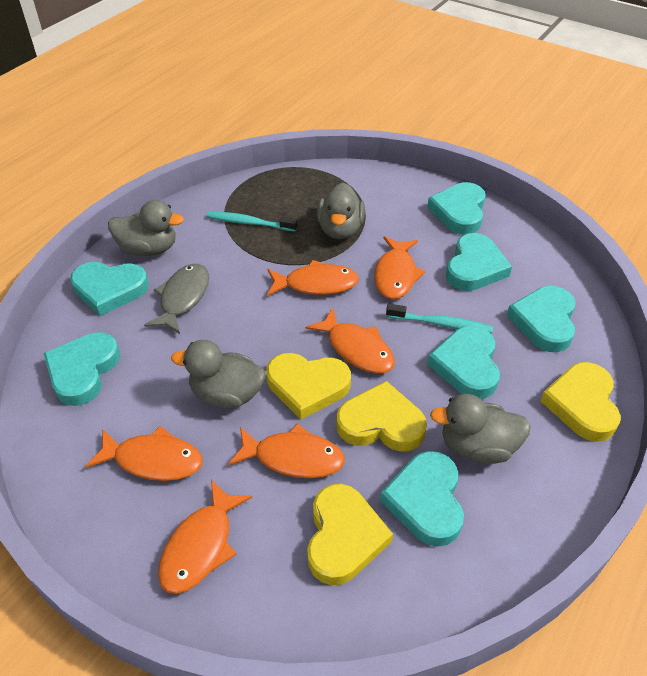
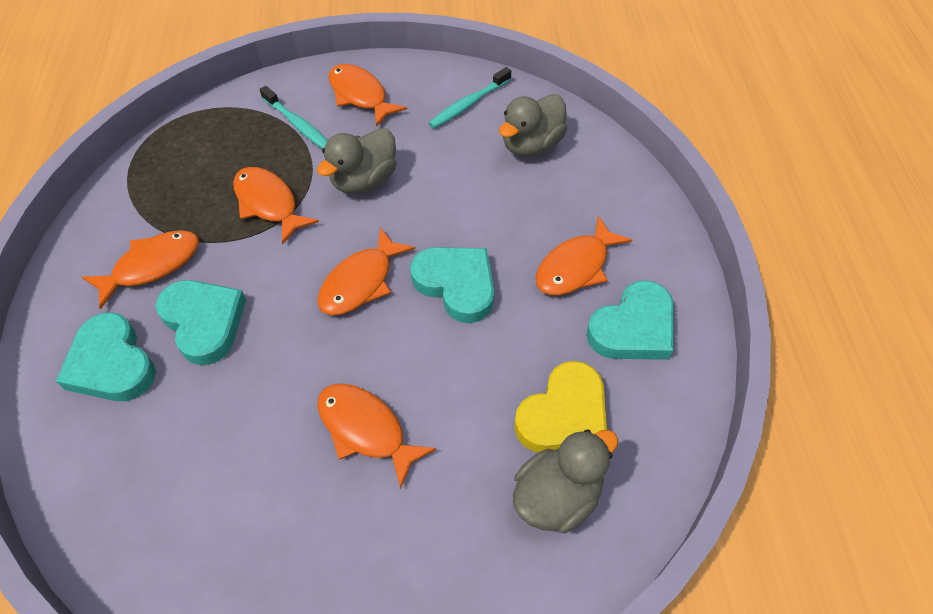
grey duck: 4 -> 3
grey fish: 1 -> 0
turquoise heart: 7 -> 4
yellow heart: 4 -> 1

